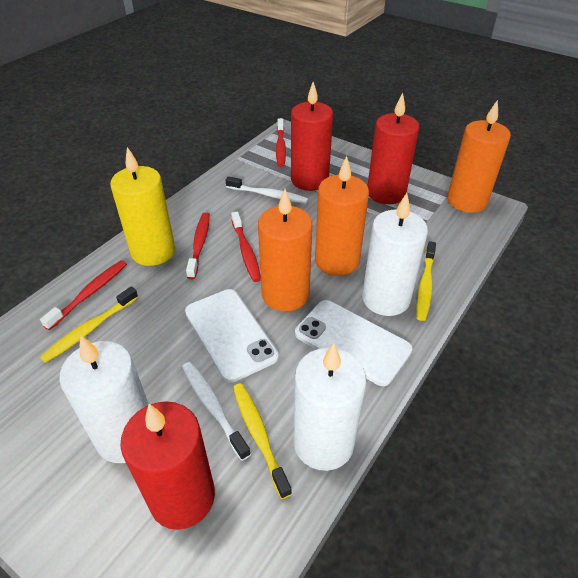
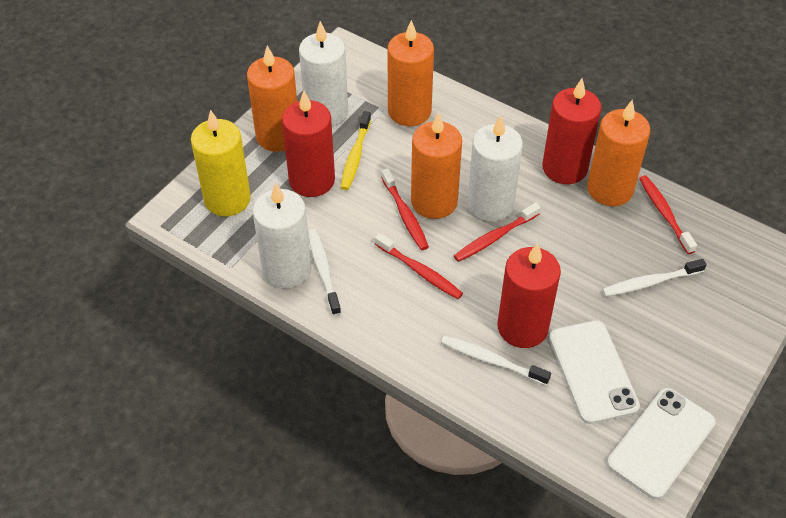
orange candle: 3 -> 4
white toothbrush: 2 -> 3
yellow toothbrush: 3 -> 1

